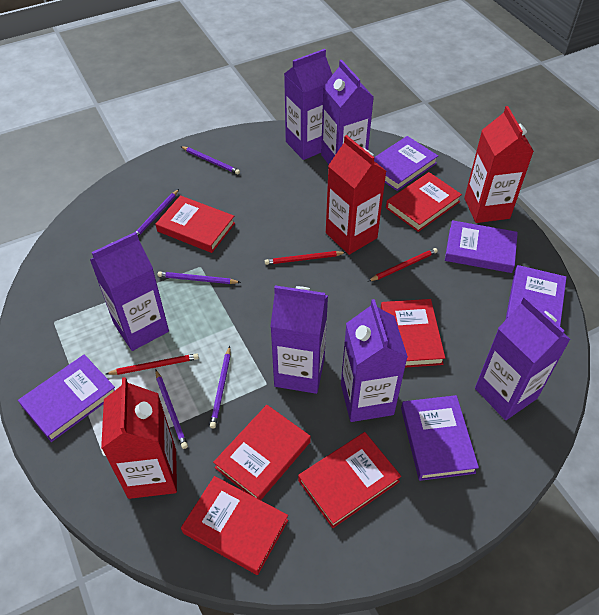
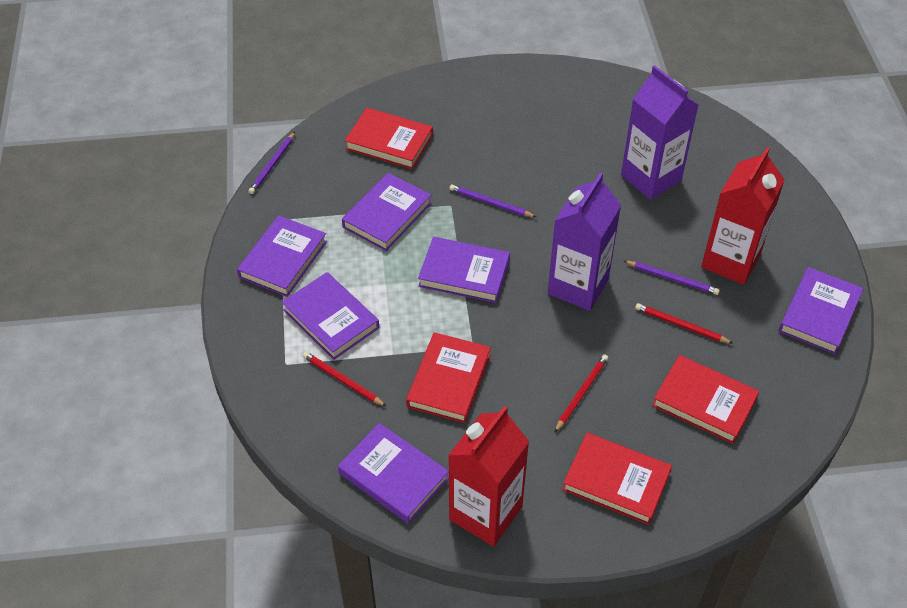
purple book: 5 -> 6
purple carton: 6 -> 2
purple pencil: 5 -> 3
red book: 6 -> 4
red carton: 3 -> 2

